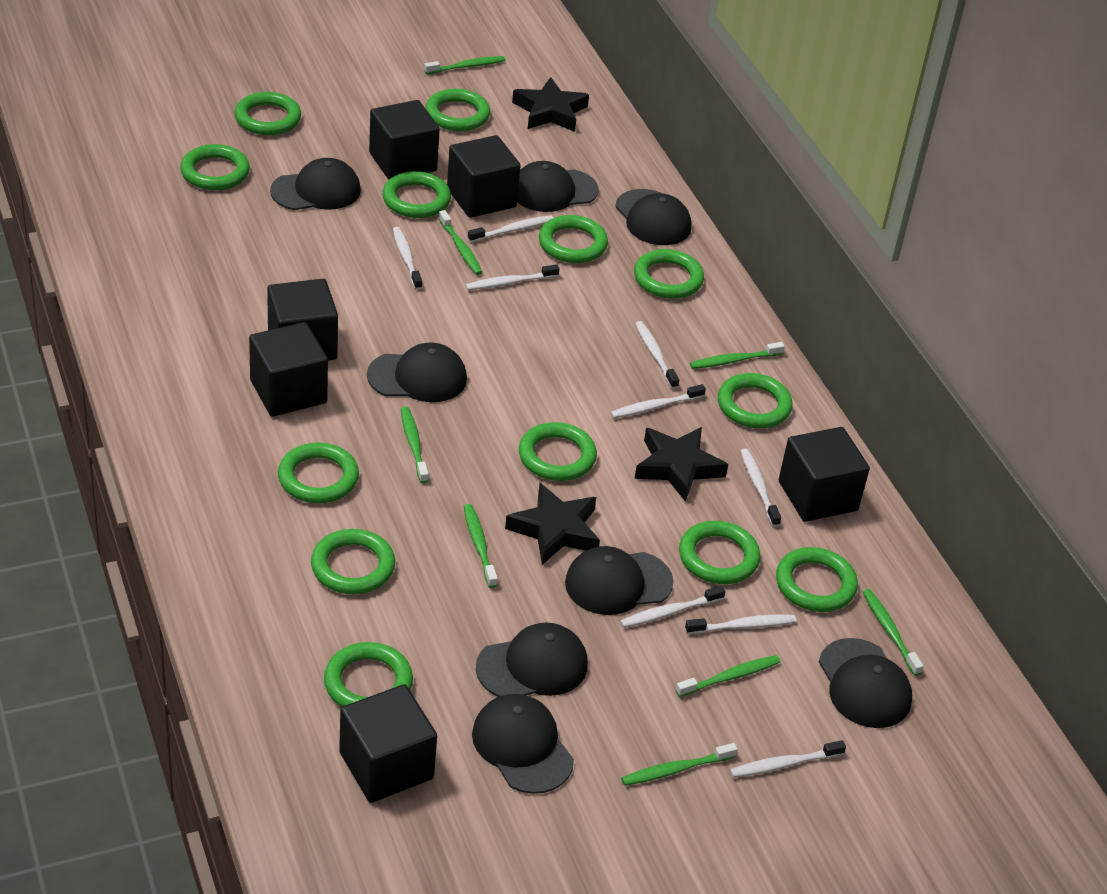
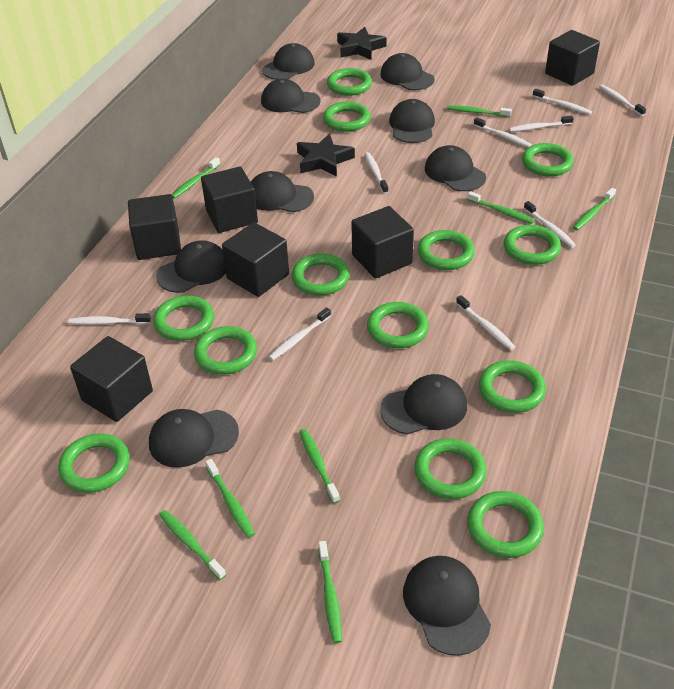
black cap: 8 -> 10
black star: 3 -> 2

